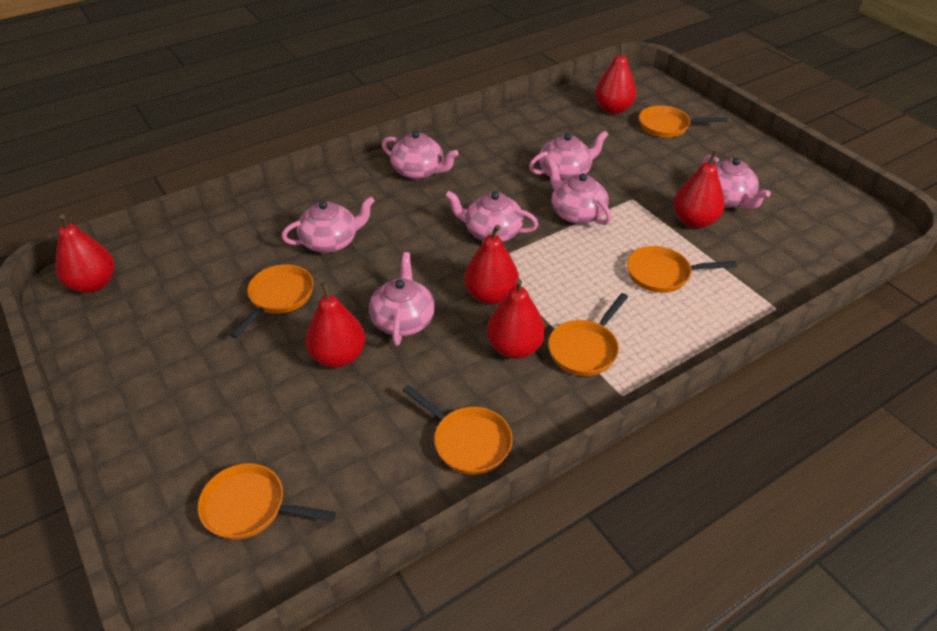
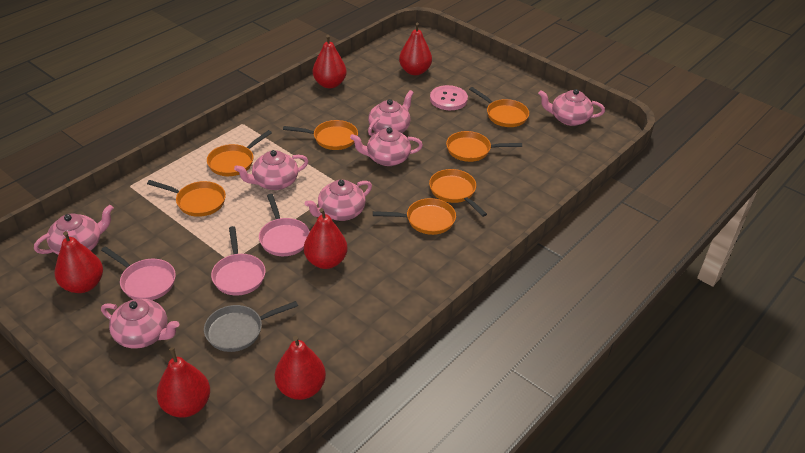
grey pan: 0 -> 1
orange pan: 6 -> 7
pink button: 0 -> 1
pink pan: 0 -> 3

